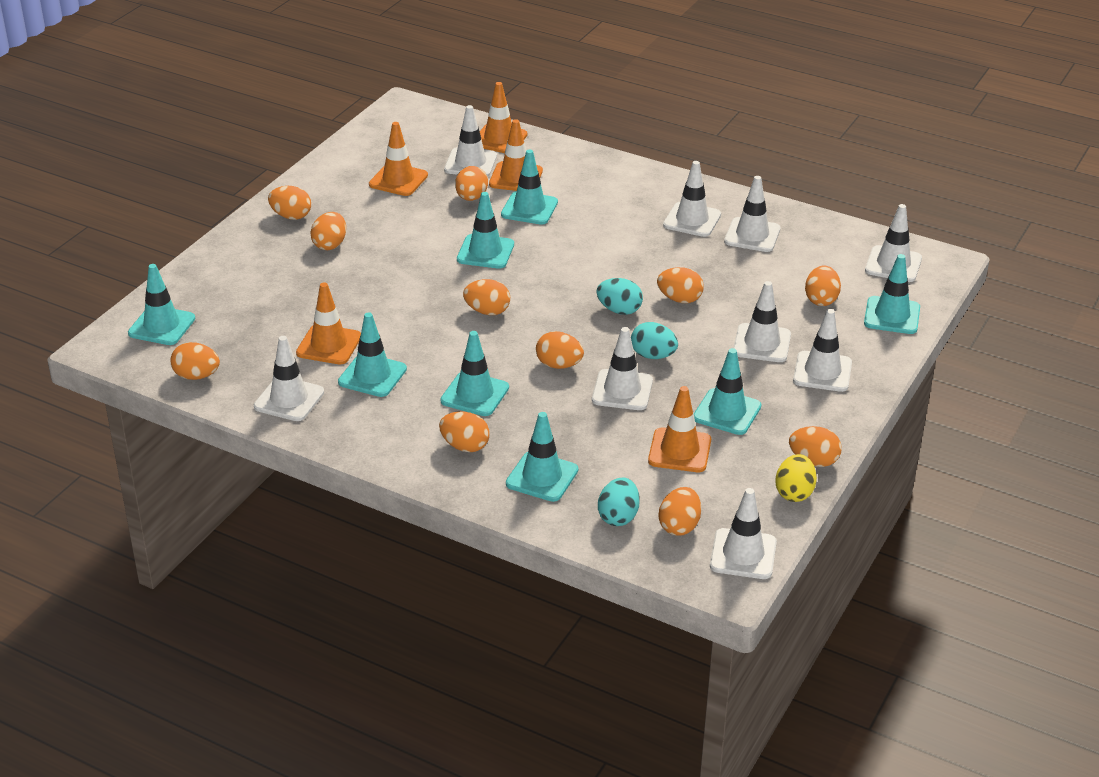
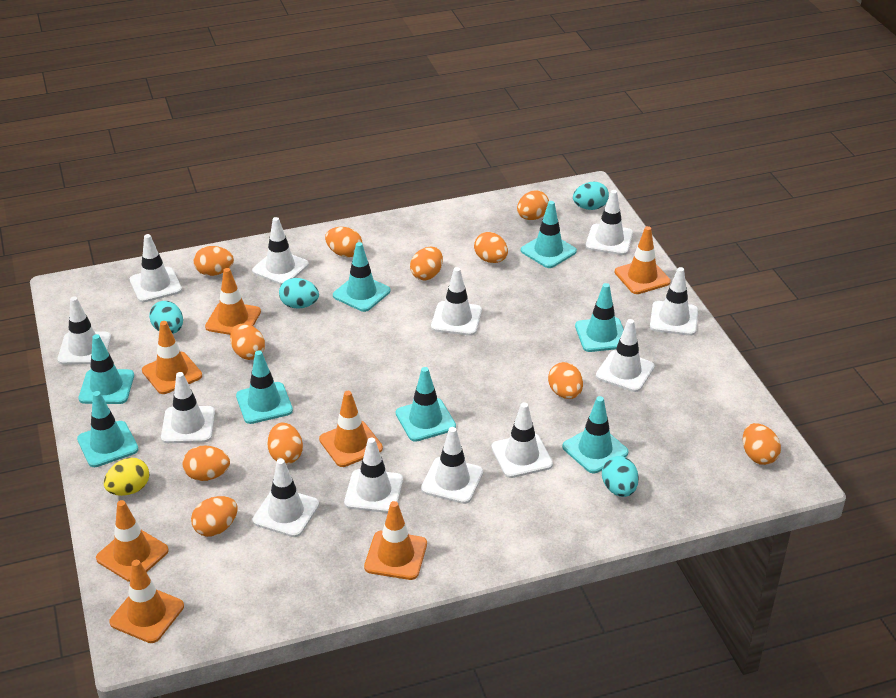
orange traffic cone: 5 -> 7
turquoise egg: 3 -> 4
white traffic cone: 9 -> 12

